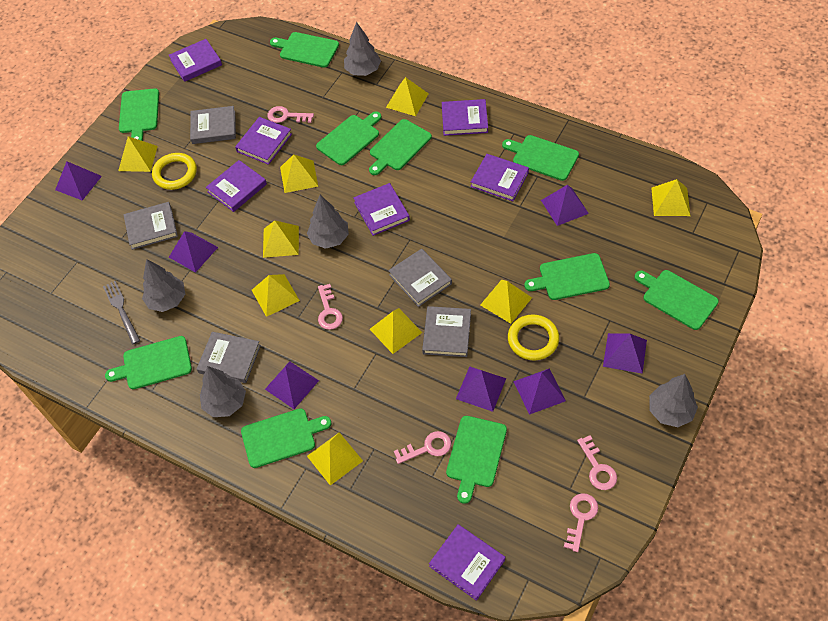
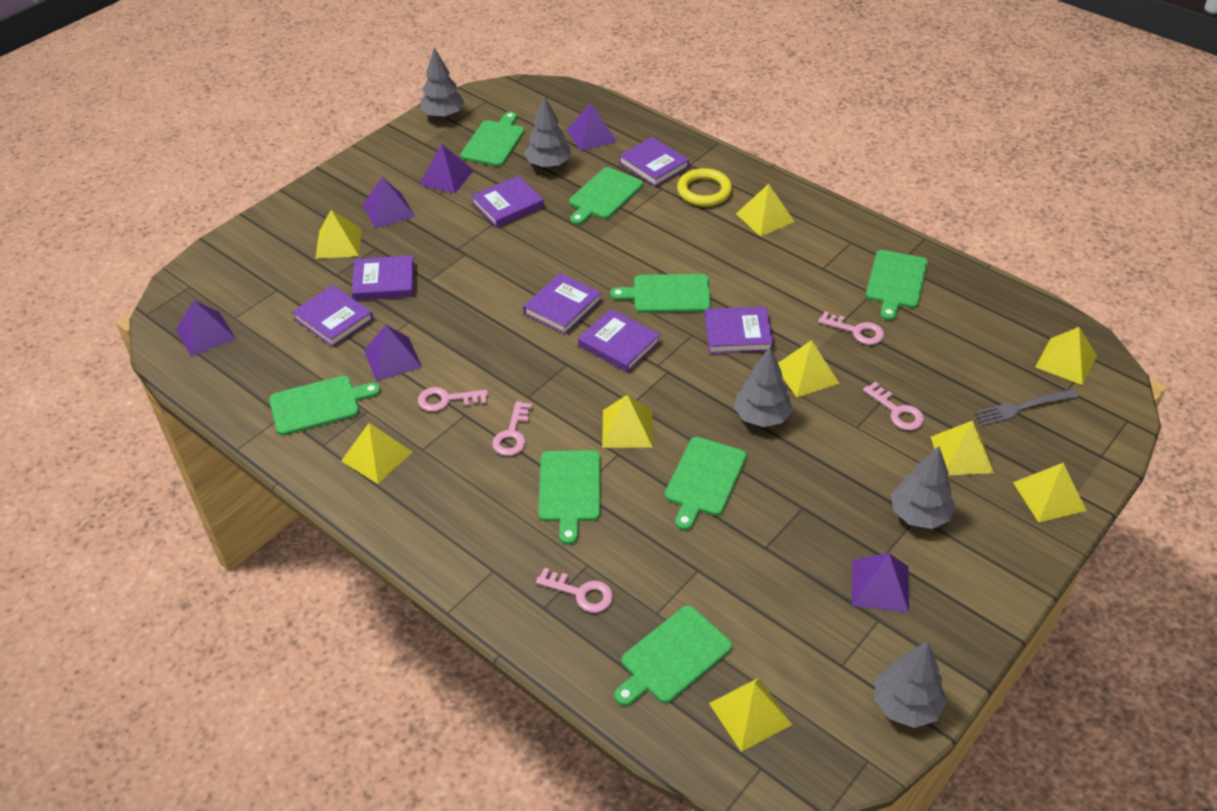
green cutting board: 10 -> 8
grey book: 5 -> 0
purple pyramid: 7 -> 6
yellow ring: 2 -> 1

